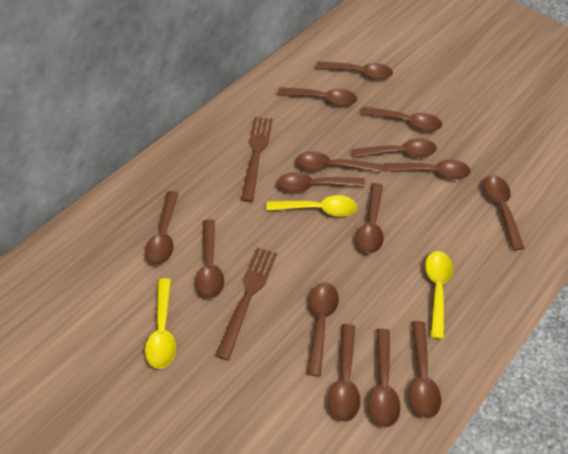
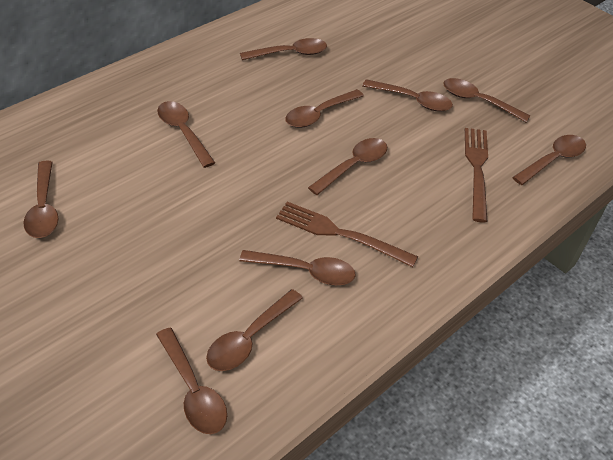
brown spoon: 15 -> 11
yellow spoon: 3 -> 0

